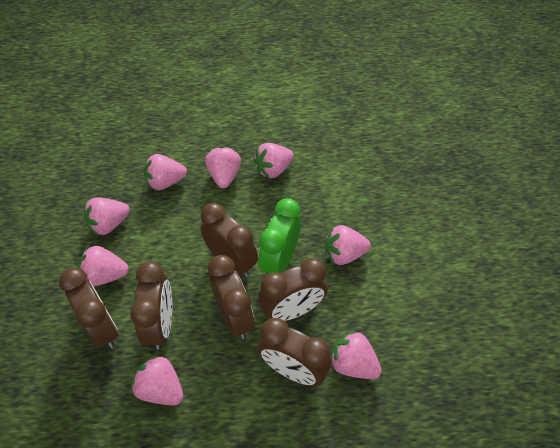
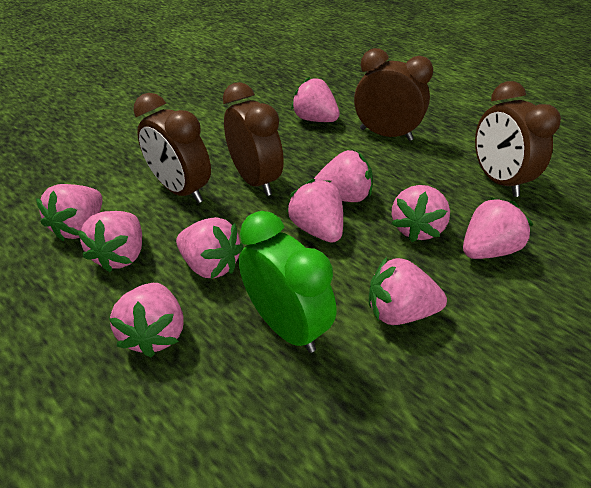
brown clock: 6 -> 4
pink strawberry: 8 -> 10

